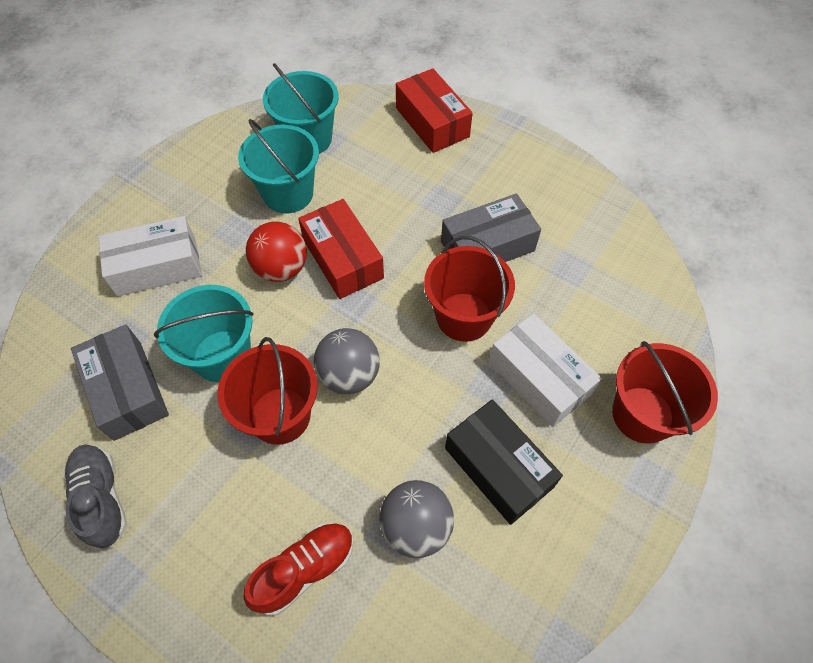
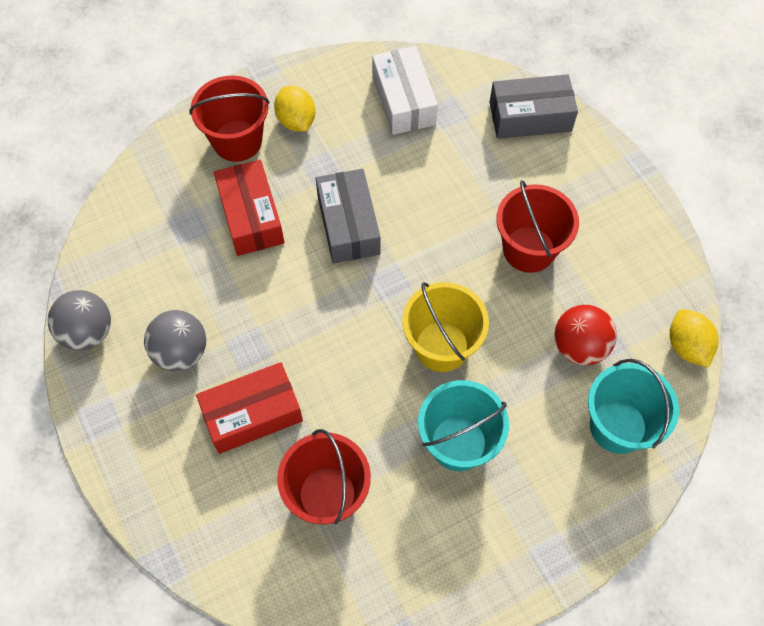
black box: 1 -> 0
grey shoe: 1 -> 0
red shoe: 1 -> 0
turquoise bucket: 3 -> 2
white box: 2 -> 1
yellow bucket: 0 -> 1
yellow lemon: 0 -> 2

